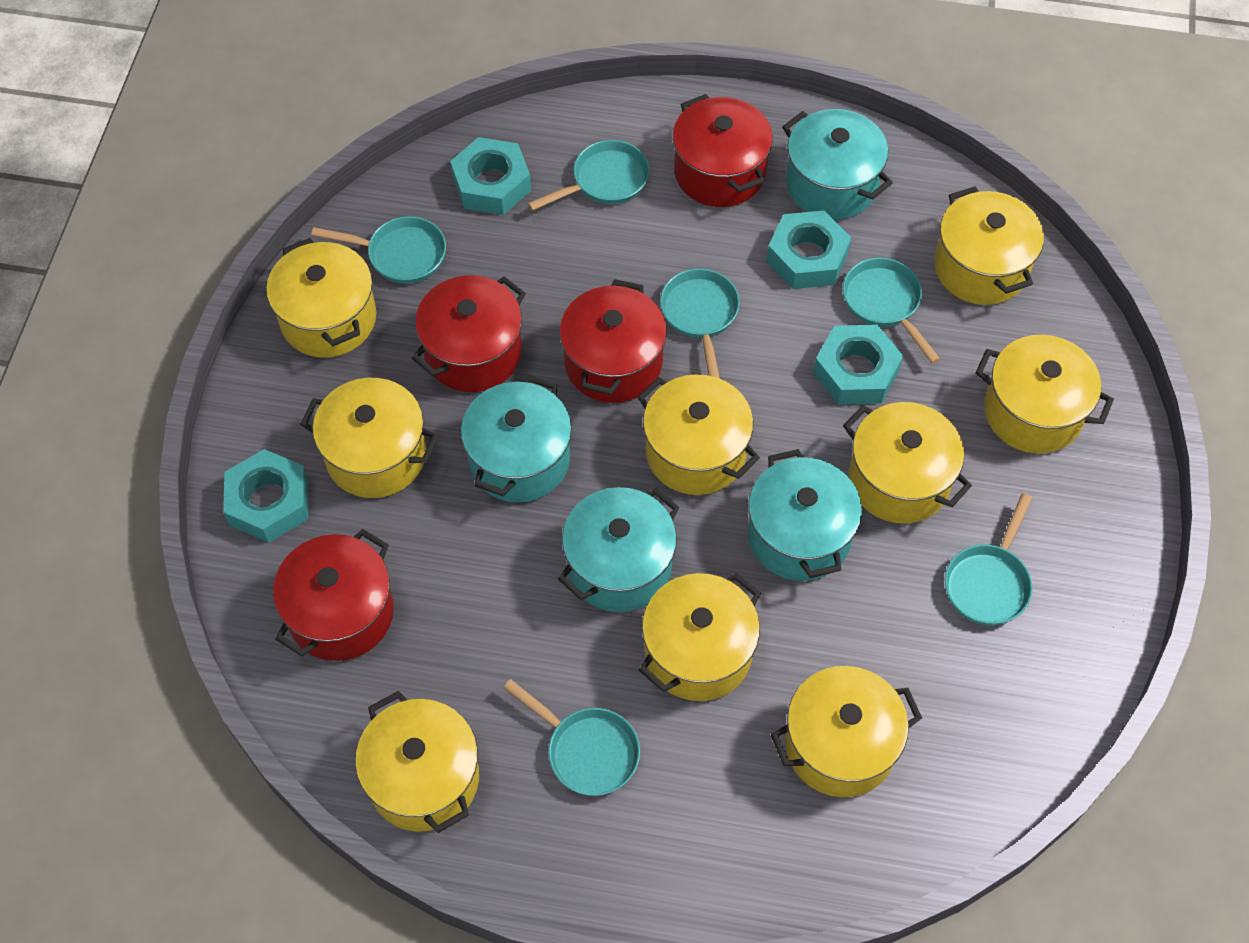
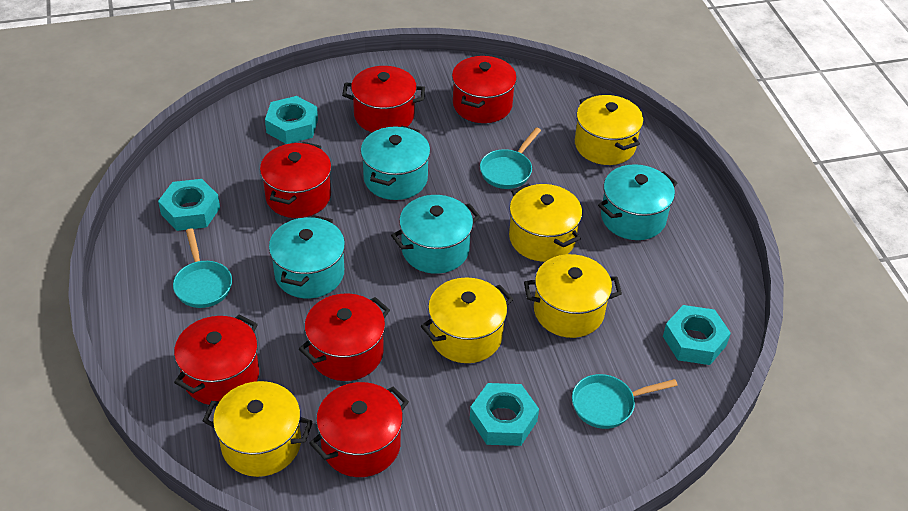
red pot: 4 -> 6
turquoise pan: 6 -> 3
yellow pot: 9 -> 5

